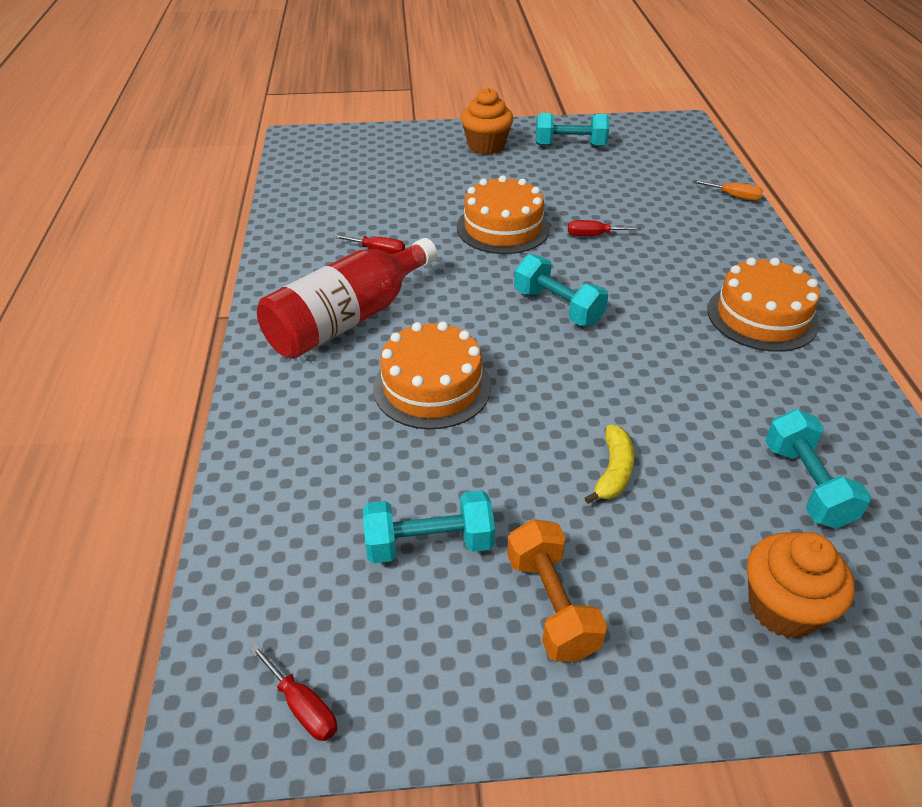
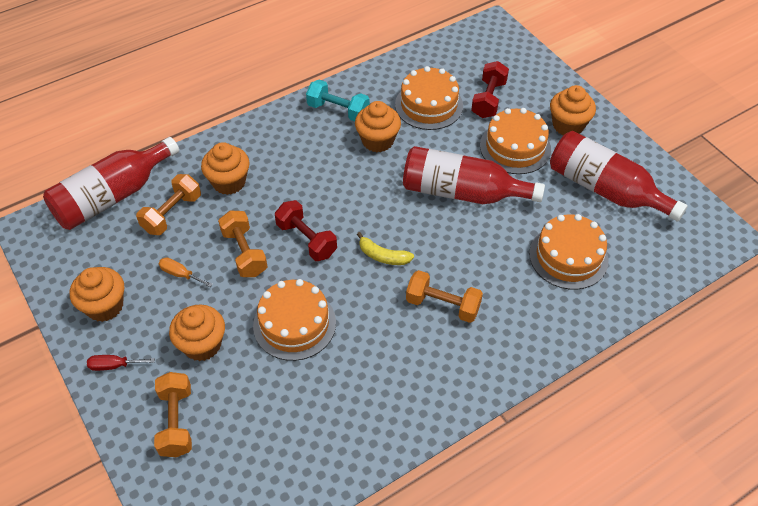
orange cake: 3 -> 4
orange cupcake: 2 -> 5
orange dumbbell: 1 -> 4
red bottle: 1 -> 3
red dumbbell: 0 -> 2
red screwdriver: 3 -> 1
turquoise dumbbell: 4 -> 1

